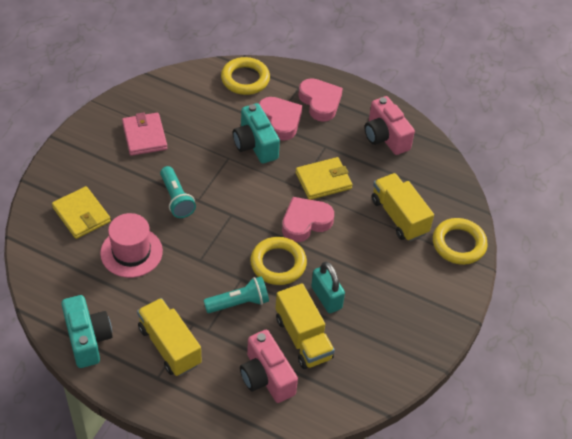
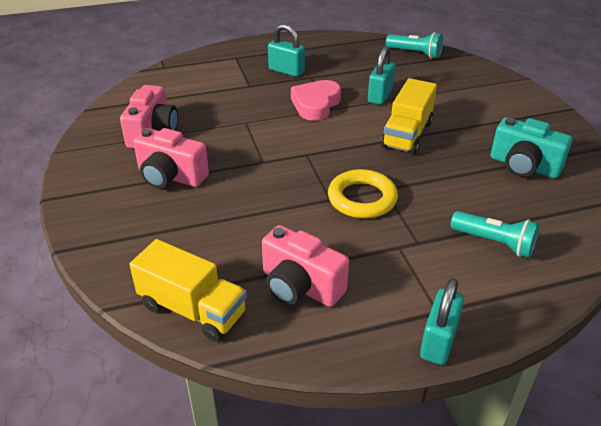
pink camera: 2 -> 3
pink hat: 1 -> 0
pink heart: 3 -> 1
pink wallet: 1 -> 0
turquoise camera: 2 -> 1
turquoise padlock: 1 -> 3
yellow ring: 3 -> 1
yellow truck: 3 -> 2
yellow wallet: 2 -> 0

